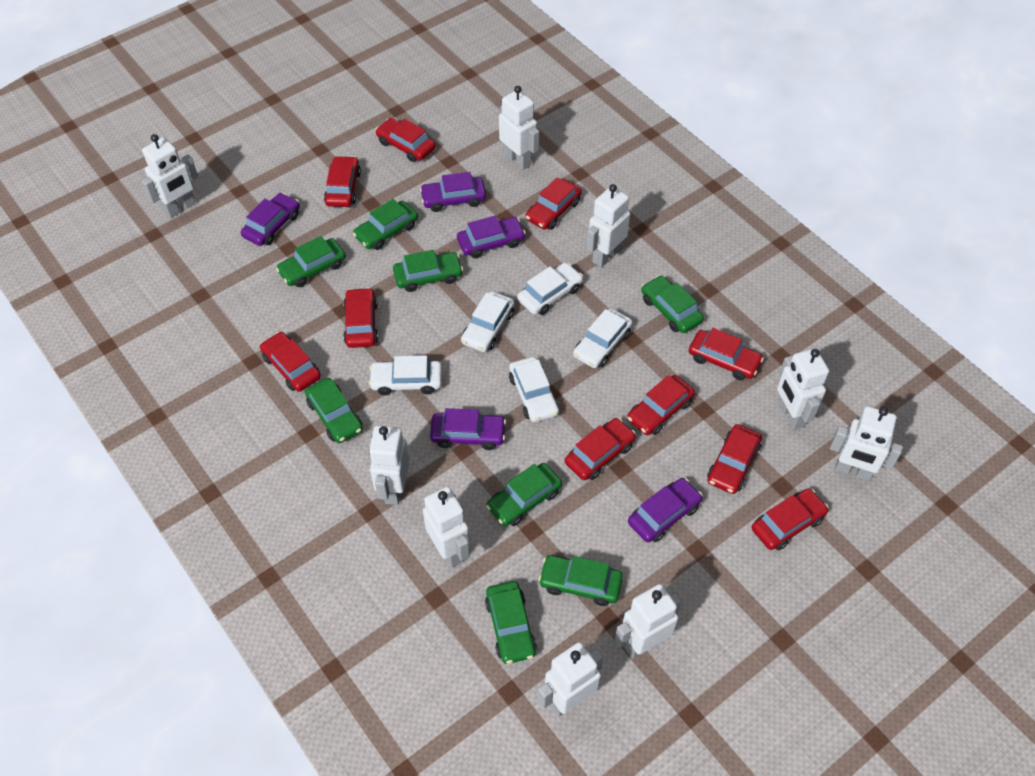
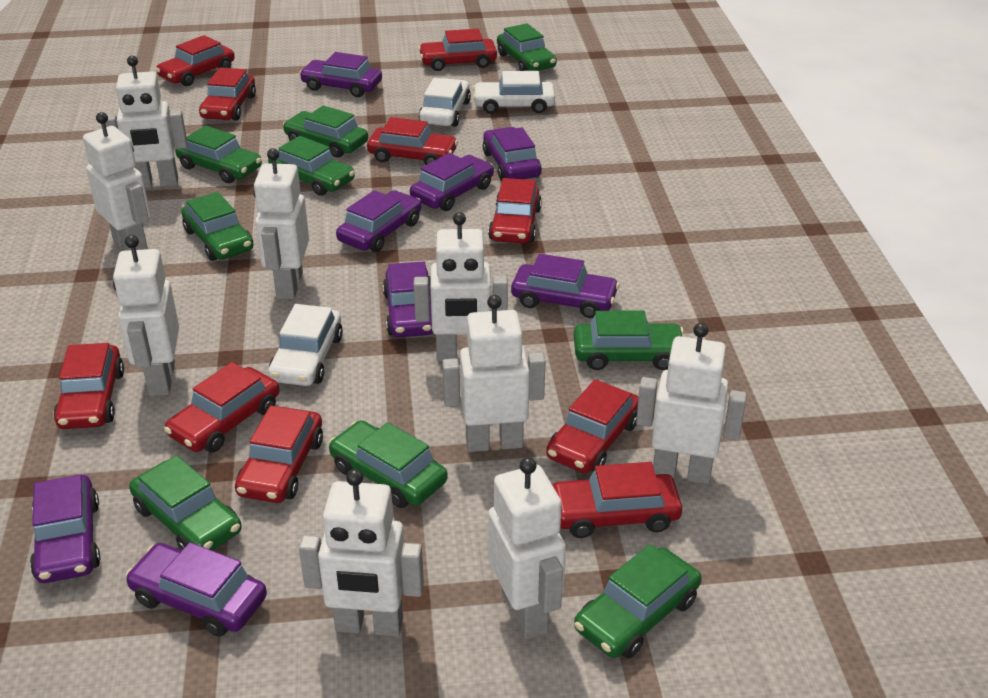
green car: 8 -> 9
purple car: 5 -> 8
white car: 5 -> 3

